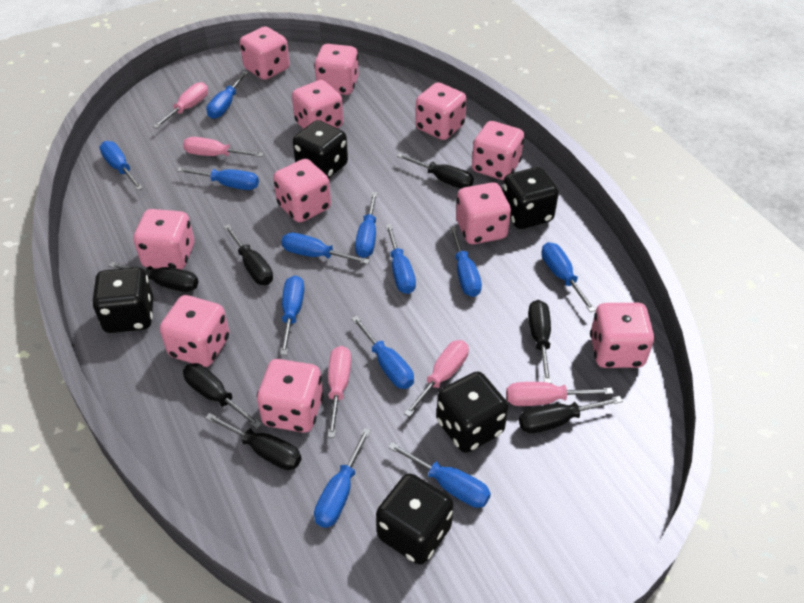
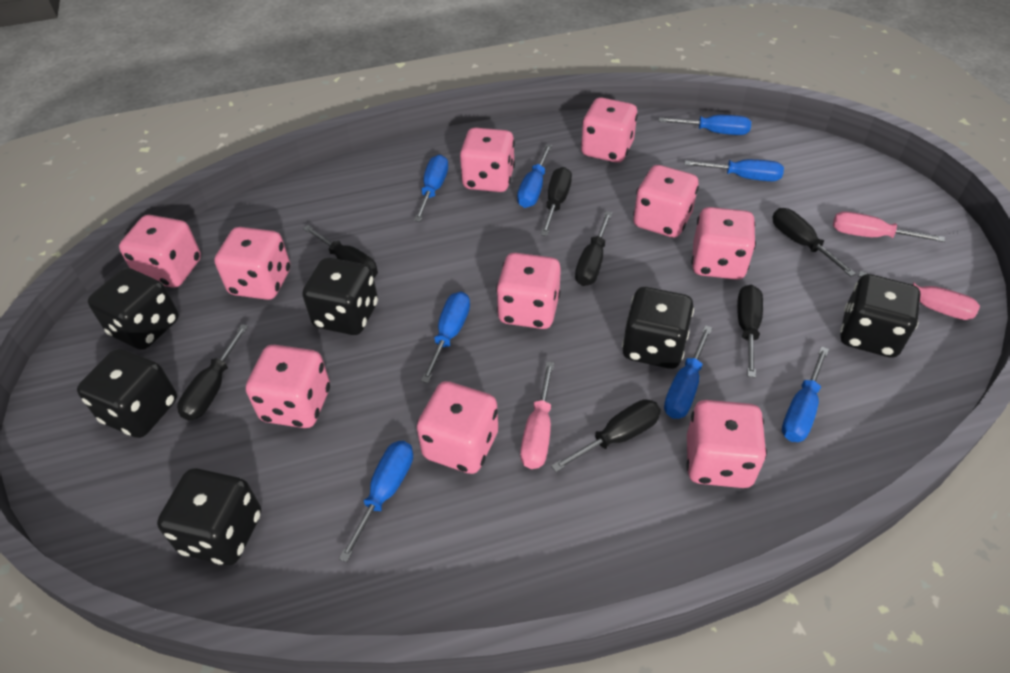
black dice: 5 -> 6
blue screwdriver: 12 -> 8
pink dice: 11 -> 10
pink screwdriver: 5 -> 3

